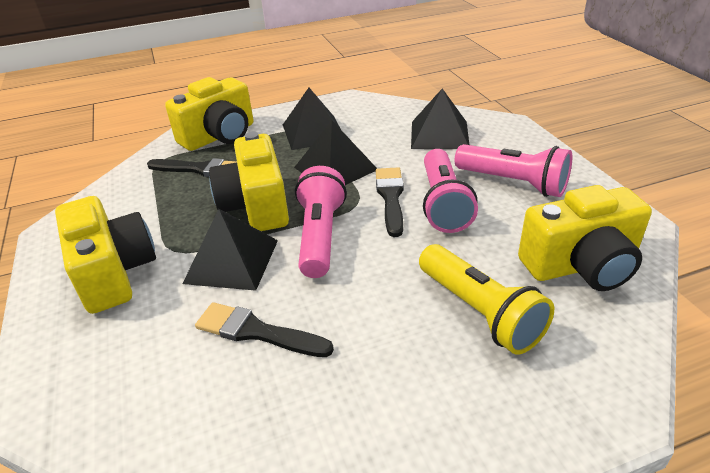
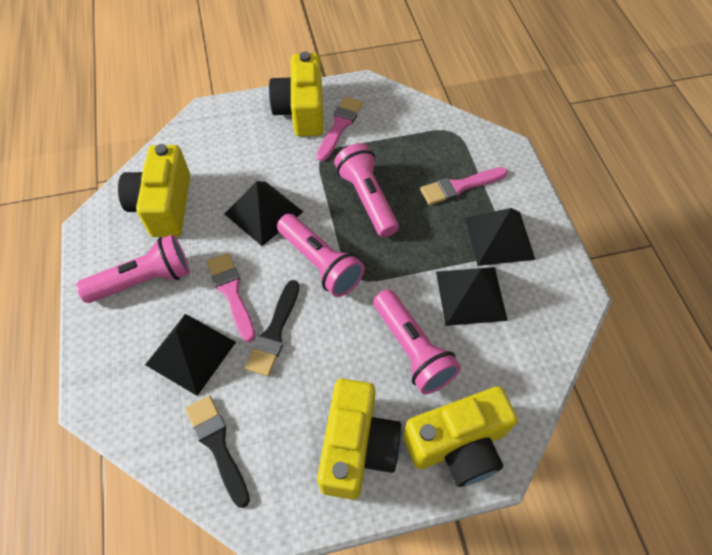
black brush: 3 -> 2
pink brush: 0 -> 3
pink flashlight: 3 -> 4
yellow flashlight: 1 -> 0

